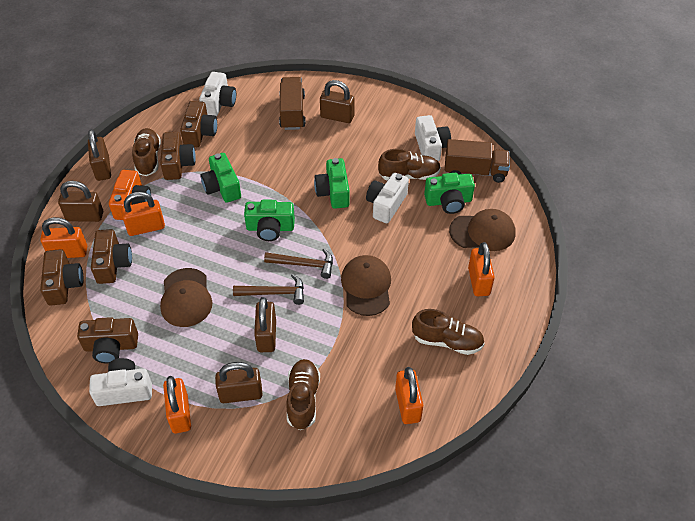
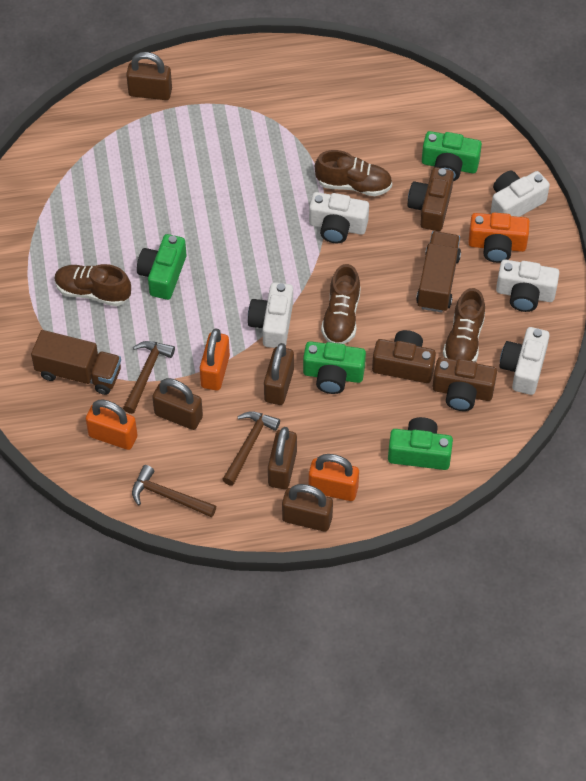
brown camera: 5 -> 3
brown cap: 3 -> 0
brown hammer: 2 -> 3
orange padlock: 5 -> 3
white camera: 4 -> 5

